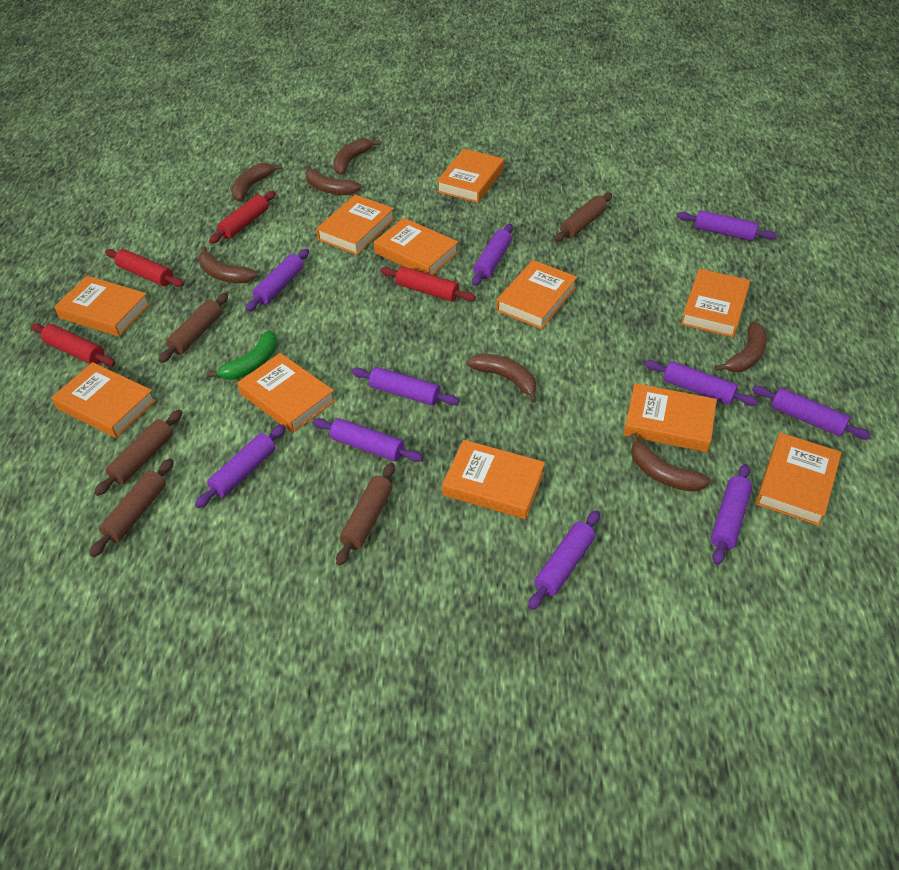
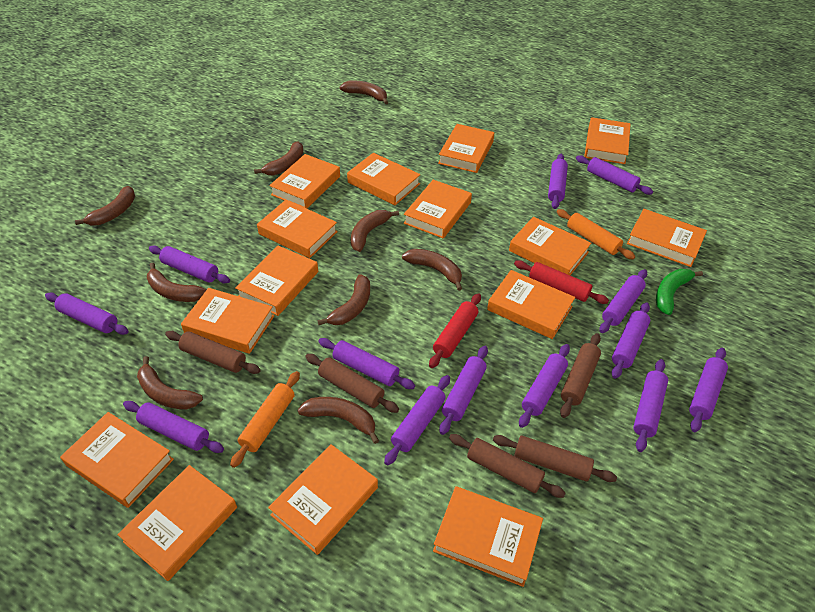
brown banana: 7 -> 9
orange book: 11 -> 15
orange rolling pin: 0 -> 2
purple rolling pin: 10 -> 13
red rolling pin: 4 -> 2

